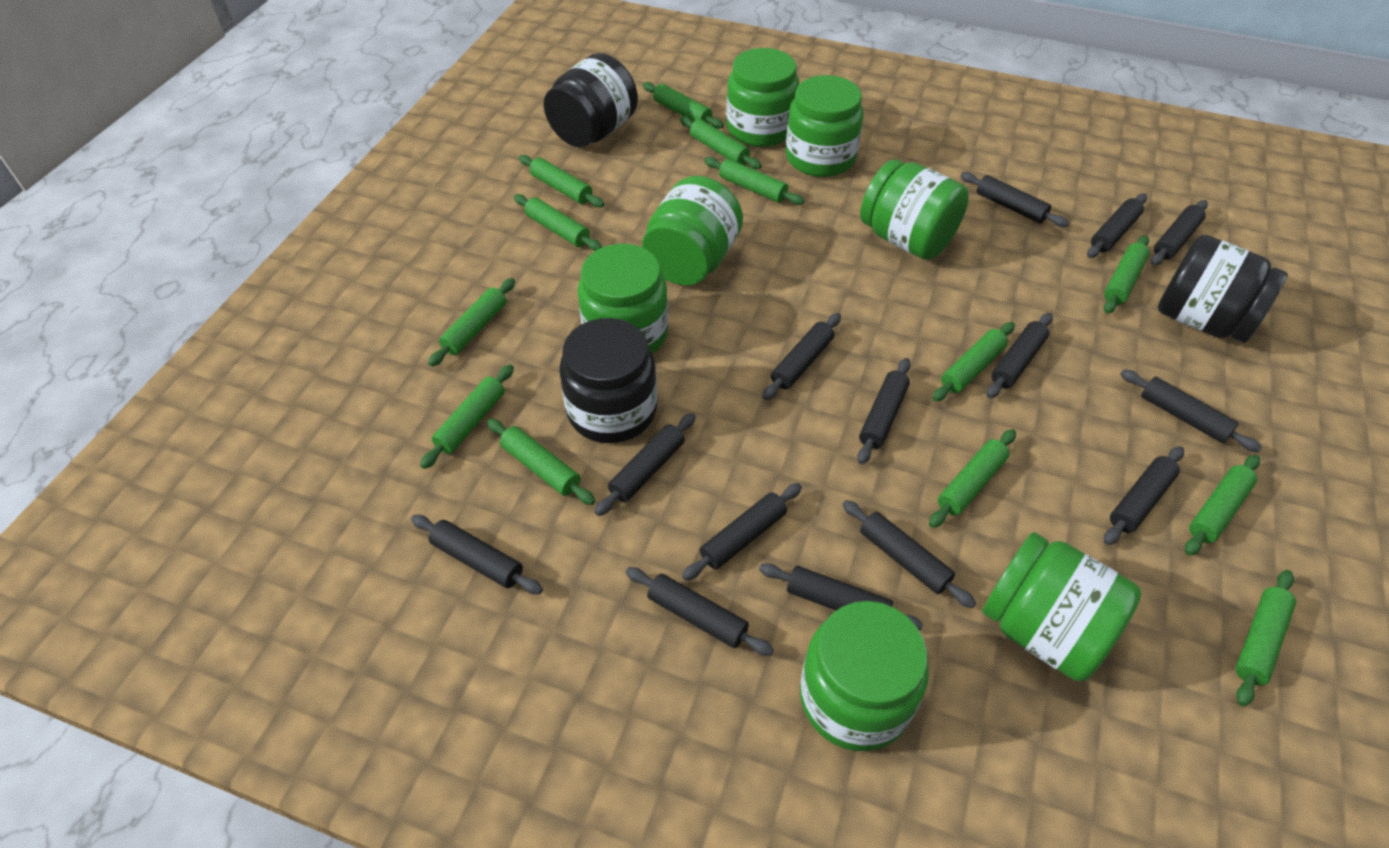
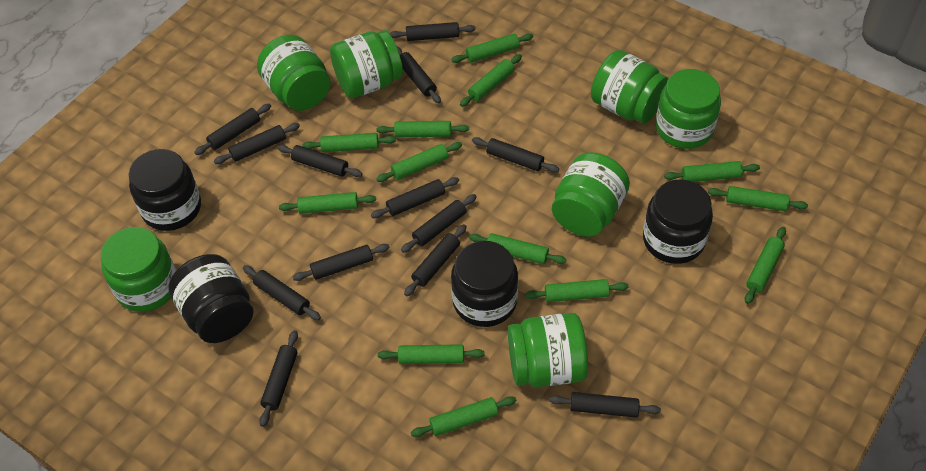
black jar: 3 -> 4
black rolling pin: 14 -> 13

